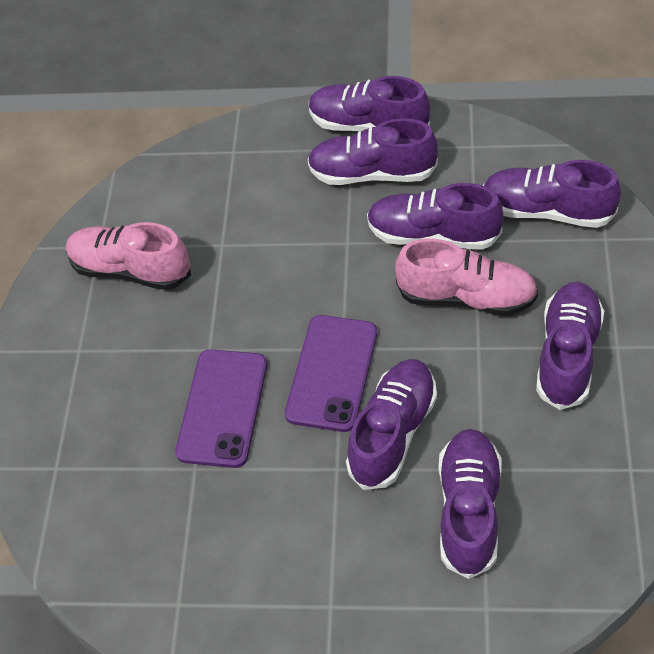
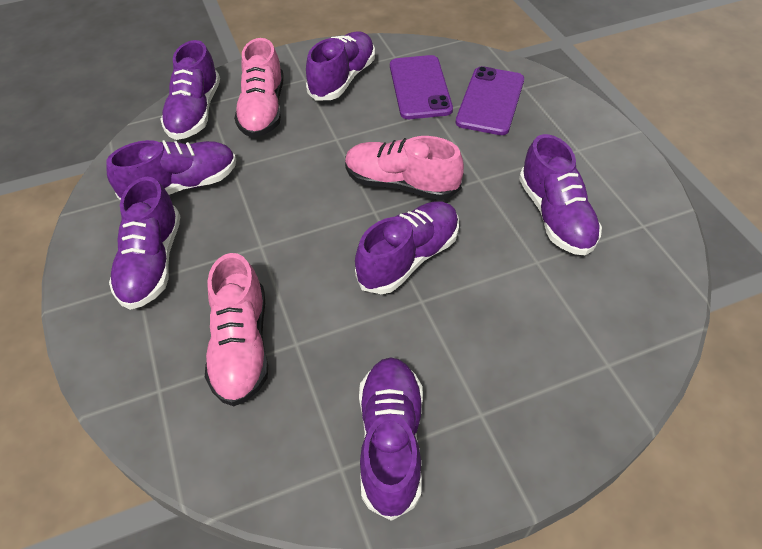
pink shoe: 2 -> 3

